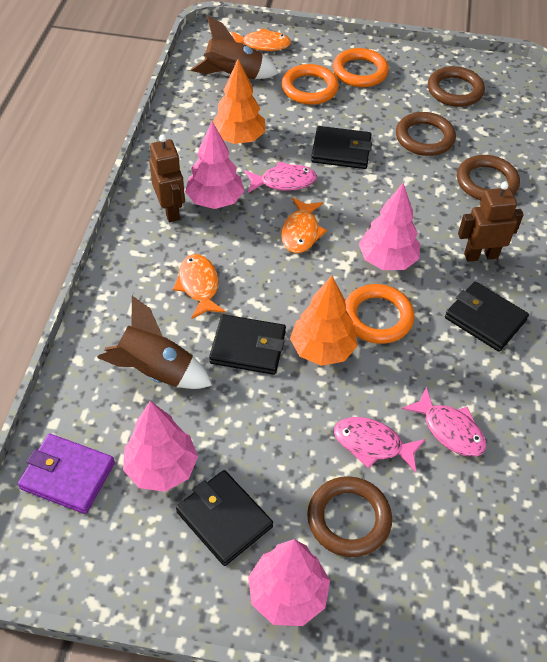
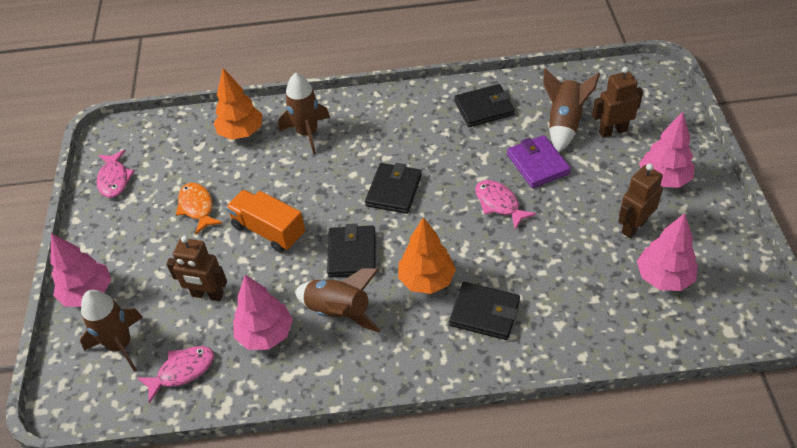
brown ring: 4 -> 0
brown robot: 2 -> 3
brown rocket: 2 -> 4
orange fish: 3 -> 1
orange ring: 3 -> 0
orange truck: 0 -> 1

